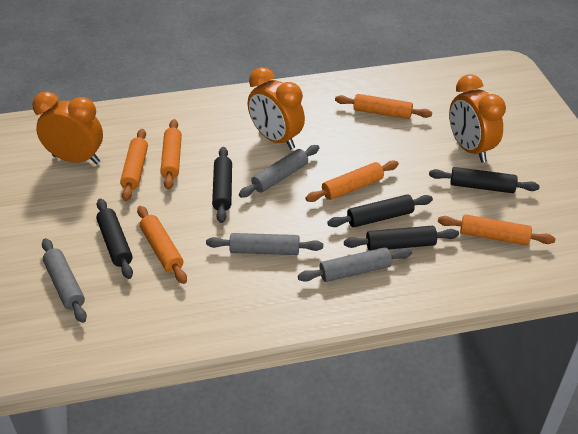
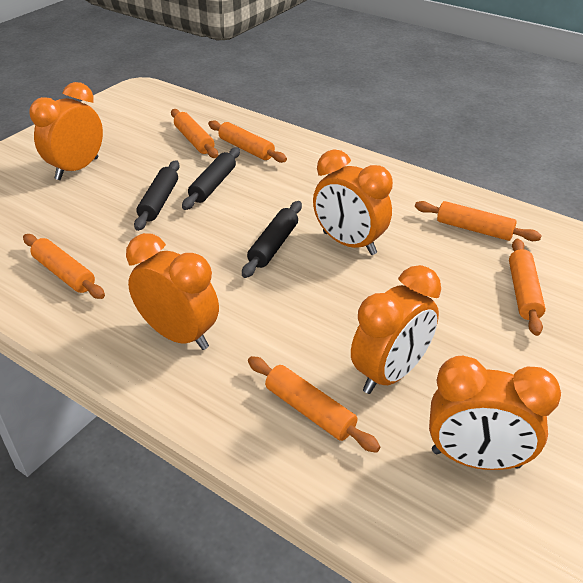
black rolling pin: 5 -> 3
grey rolling pin: 4 -> 0
orange clock: 3 -> 5

